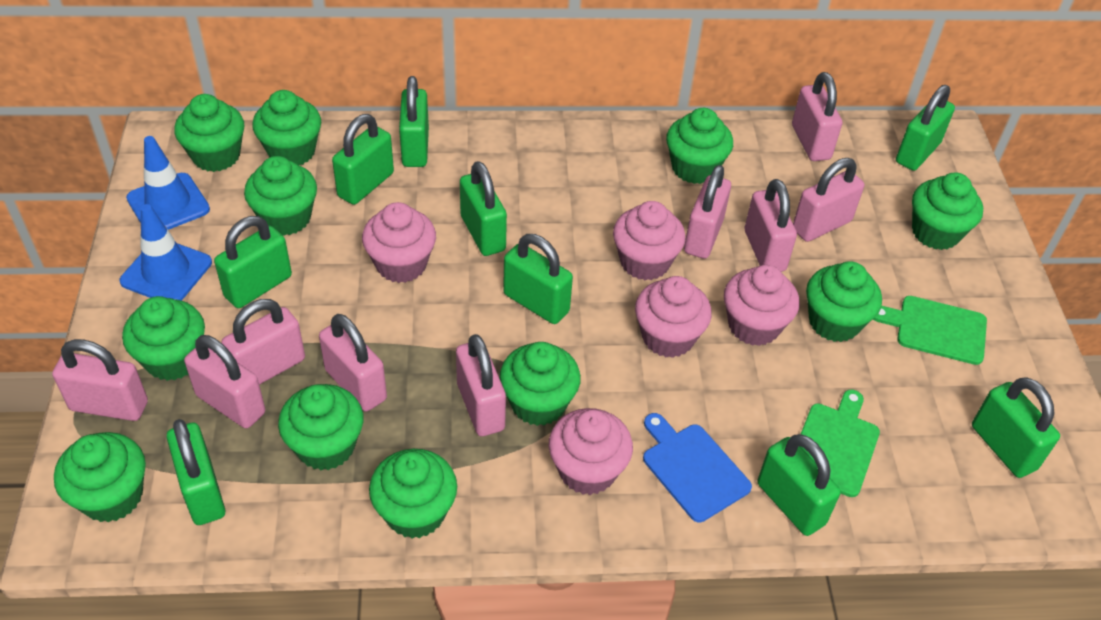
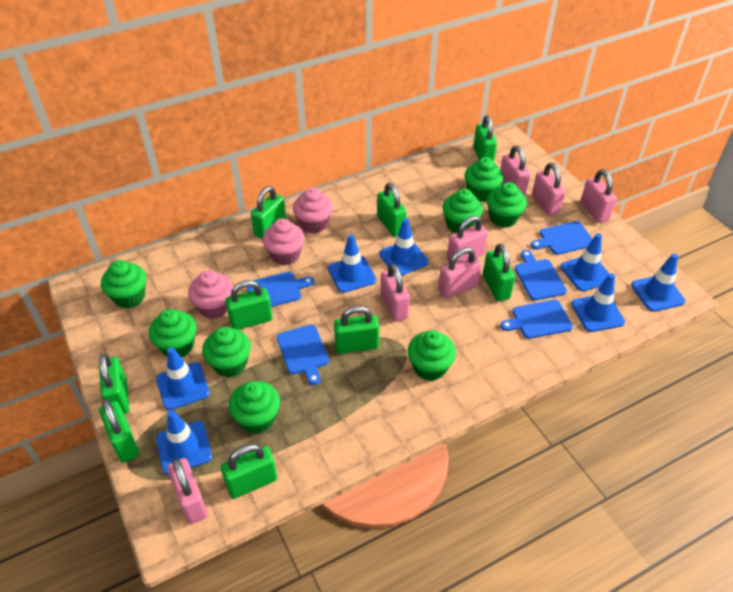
blue cutting board: 1 -> 5
blue traffic cone: 2 -> 7
green cupcake: 11 -> 8
green cutting board: 2 -> 0
pink cupcake: 5 -> 3
pink padlock: 9 -> 7

